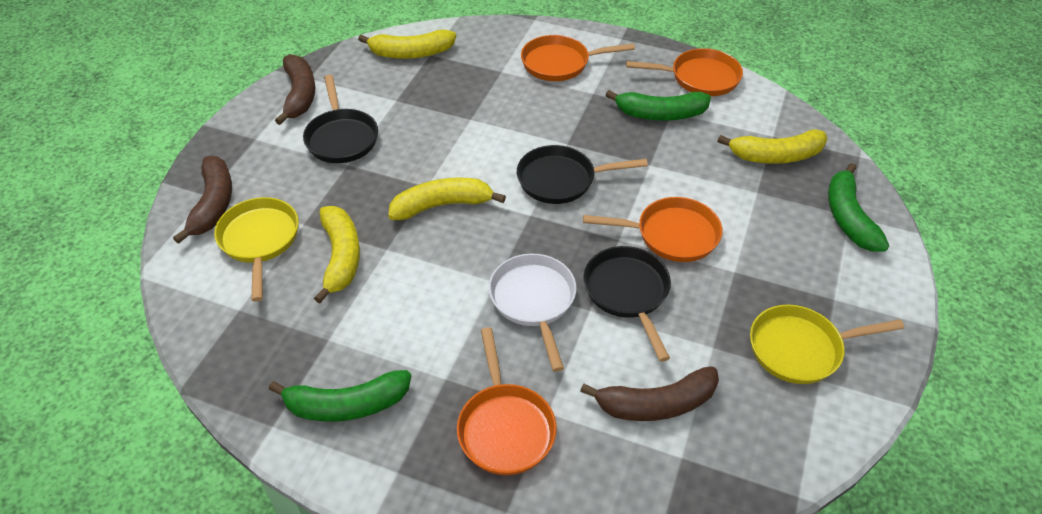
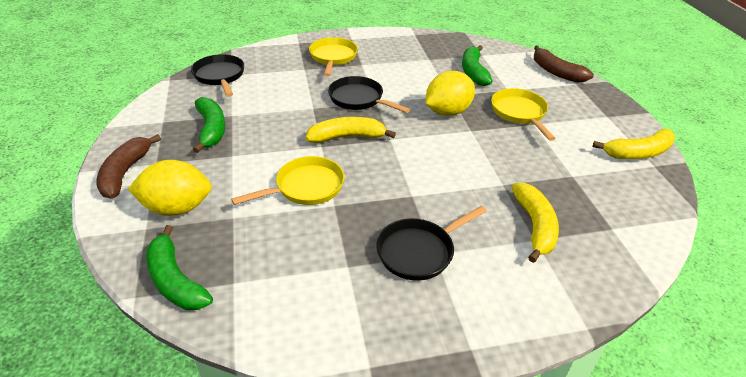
brown banana: 3 -> 2
orange pan: 4 -> 0
white pan: 1 -> 0
yellow banana: 4 -> 3
yellow lemon: 0 -> 2
yellow pan: 2 -> 3

